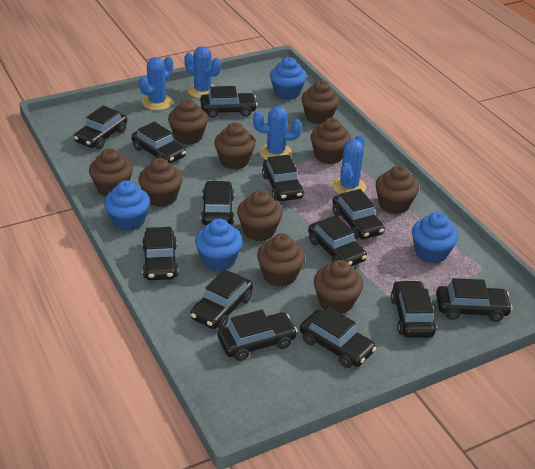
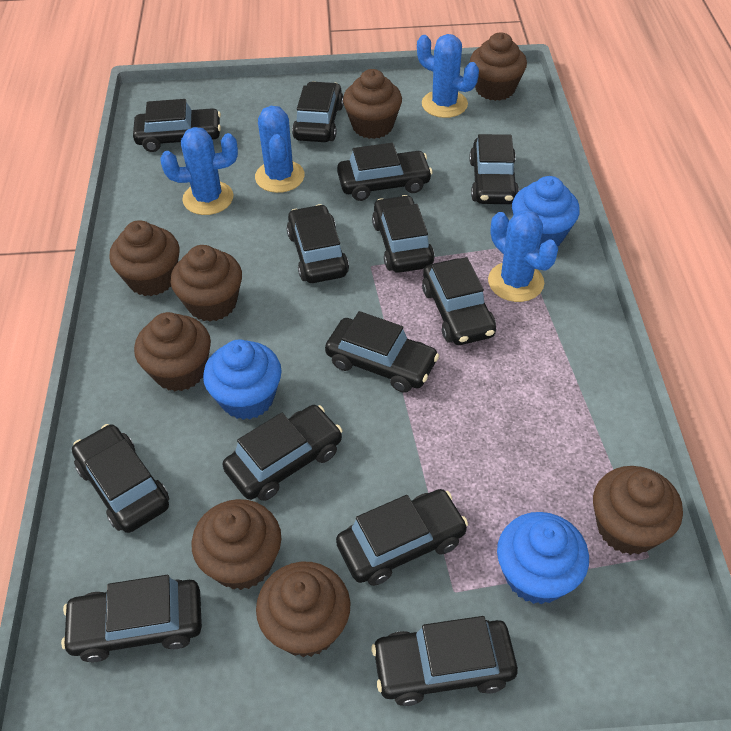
blue cupcake: 4 -> 3
brown cupcake: 10 -> 8

